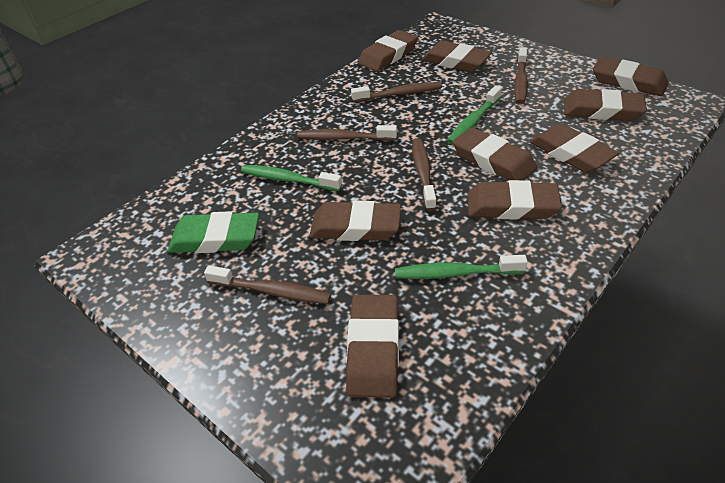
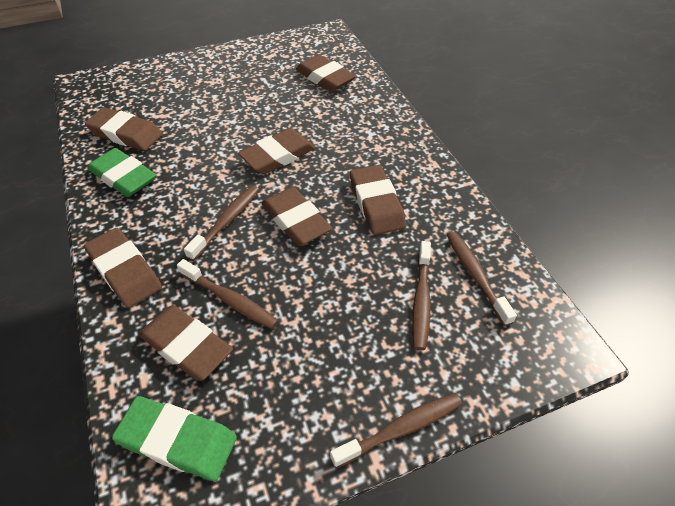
brown eraser: 9 -> 7
green eraser: 1 -> 2
green toothbrush: 3 -> 0

